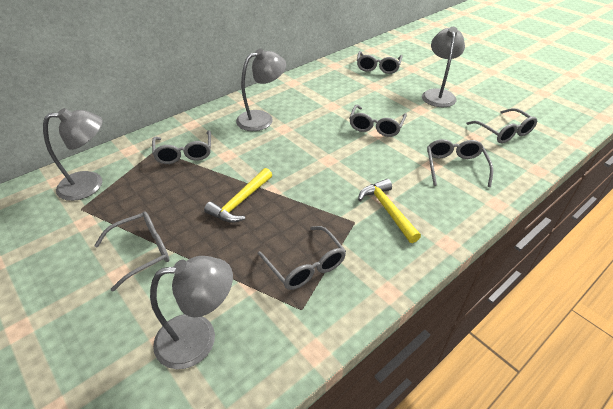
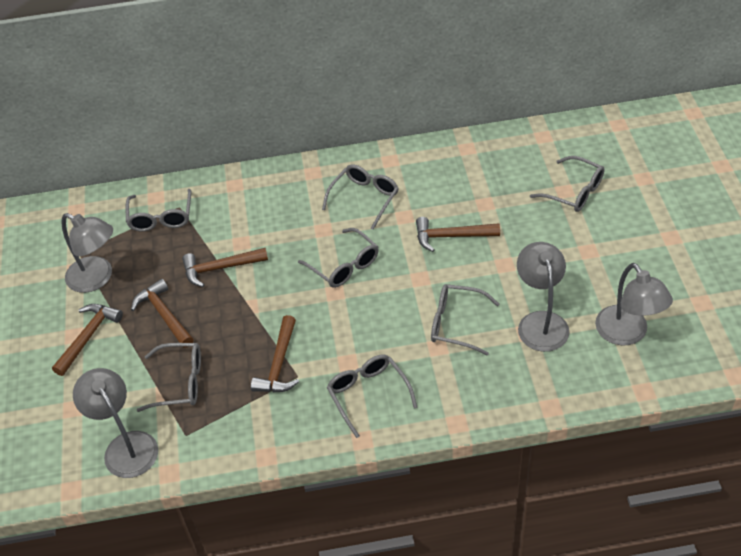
brown hammer: 0 -> 5
yellow hammer: 2 -> 0

